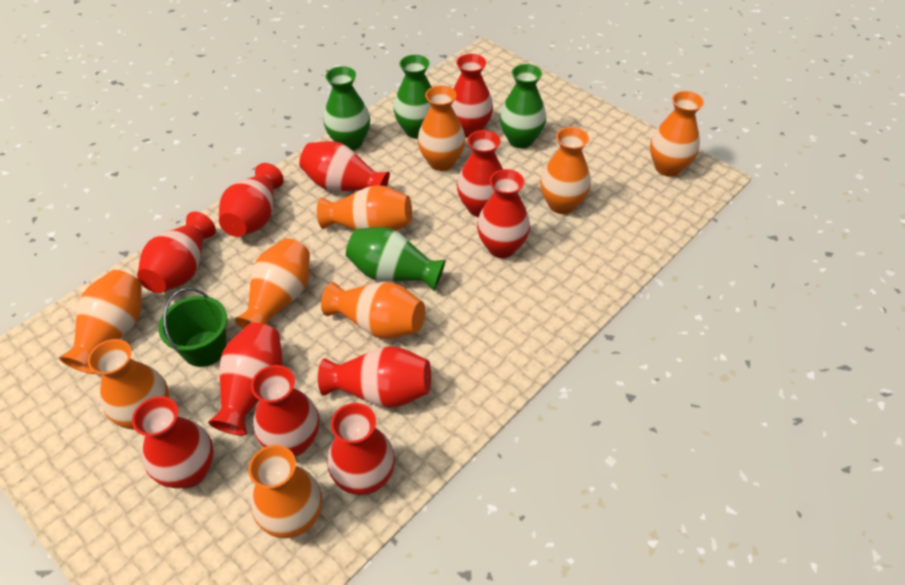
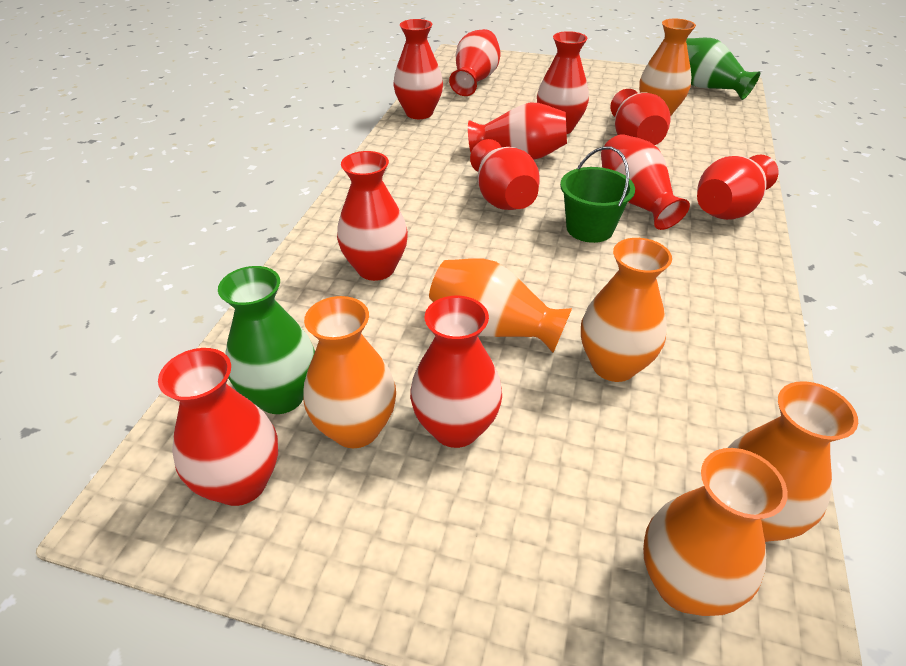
green vase: 4 -> 2
orange vase: 9 -> 6

